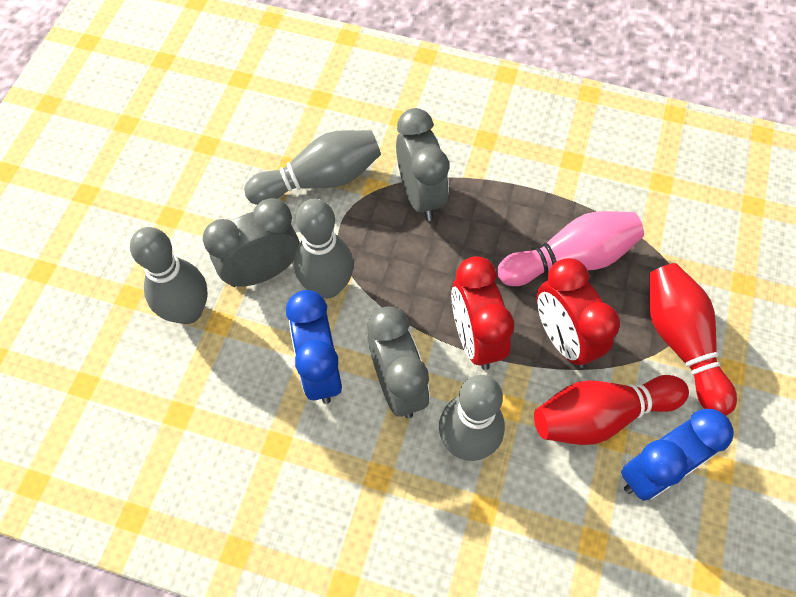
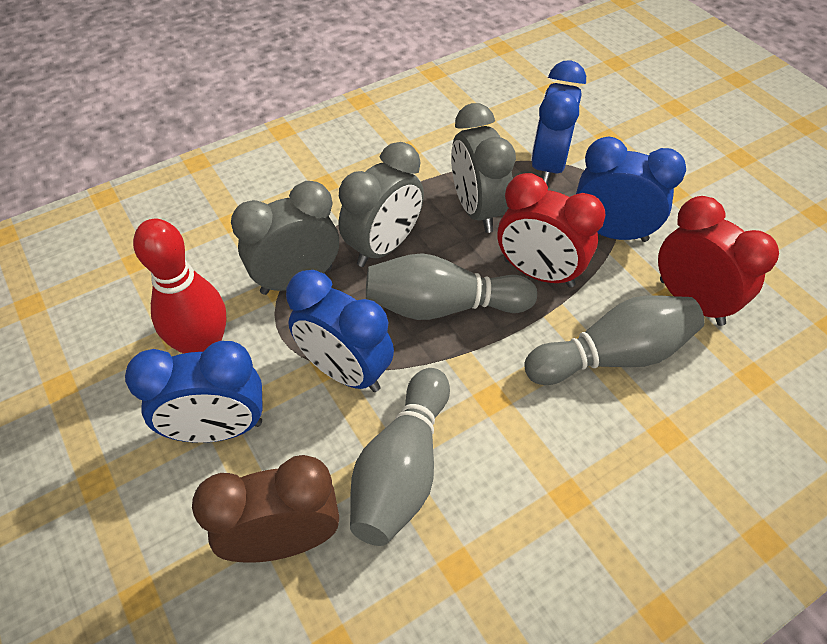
blue clock: 2 -> 4
brown clock: 0 -> 1
grey bowling pin: 4 -> 3
pink bowling pin: 1 -> 0
red bowling pin: 2 -> 1

